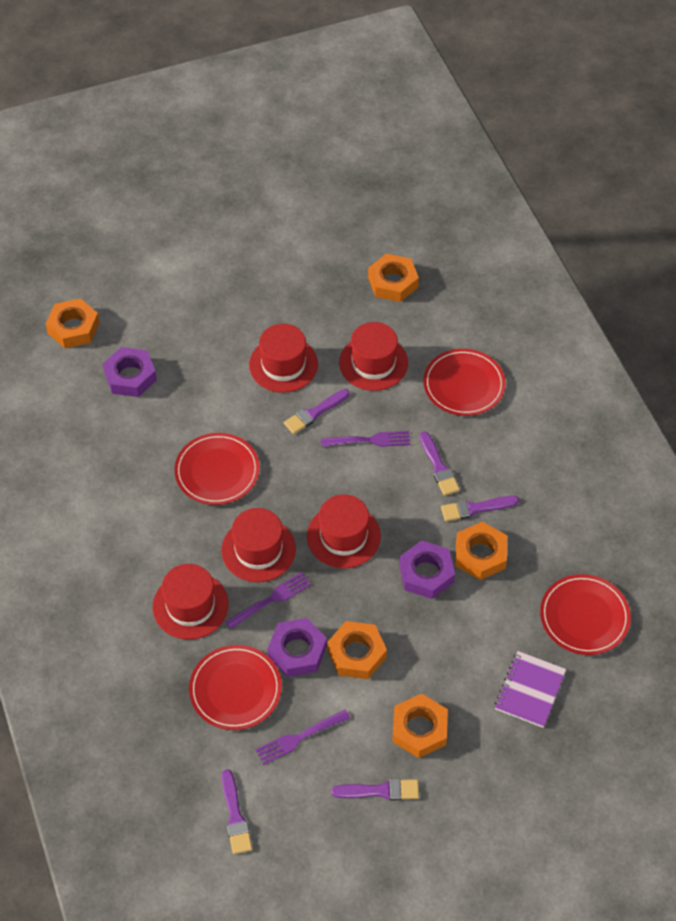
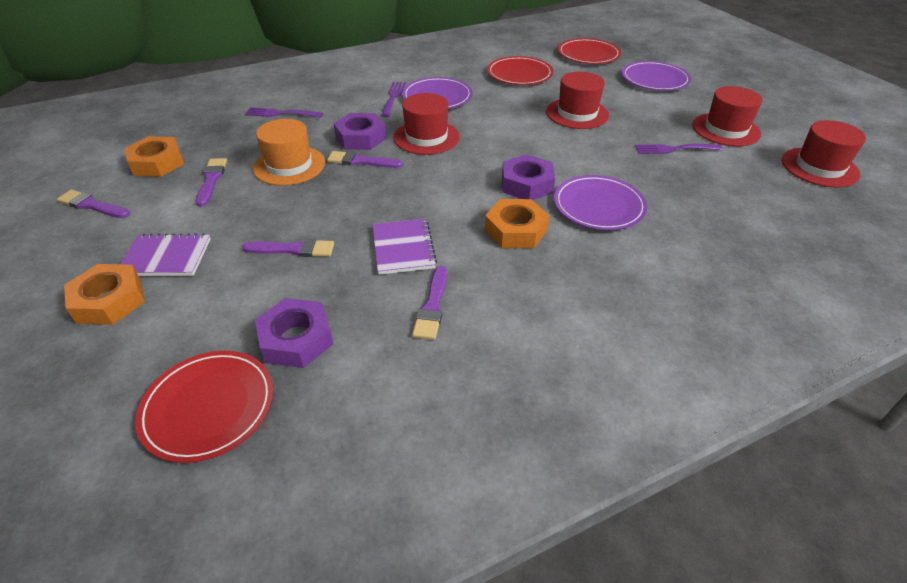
orange hat: 0 -> 1
orange nut: 5 -> 3
purple notebook: 1 -> 2
purple plate: 0 -> 3
red hat: 5 -> 4
red plate: 4 -> 3

